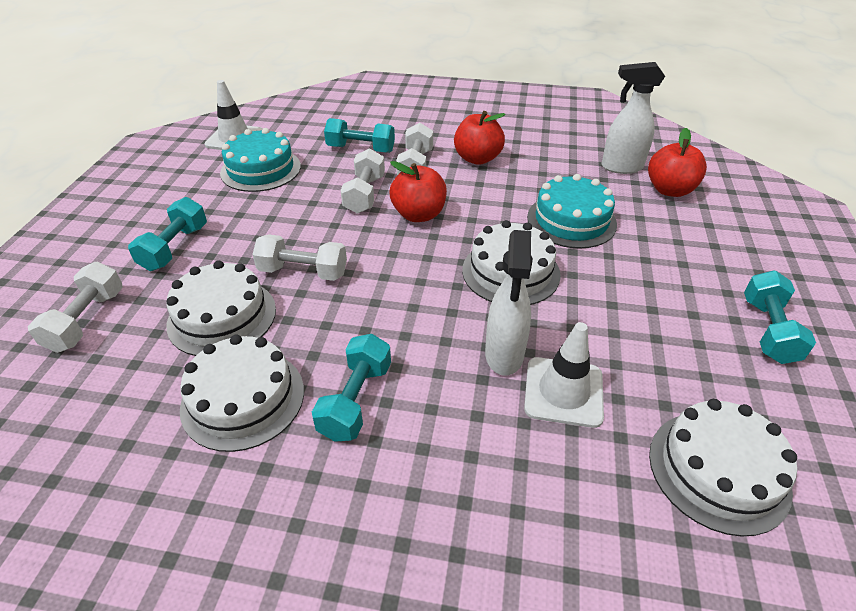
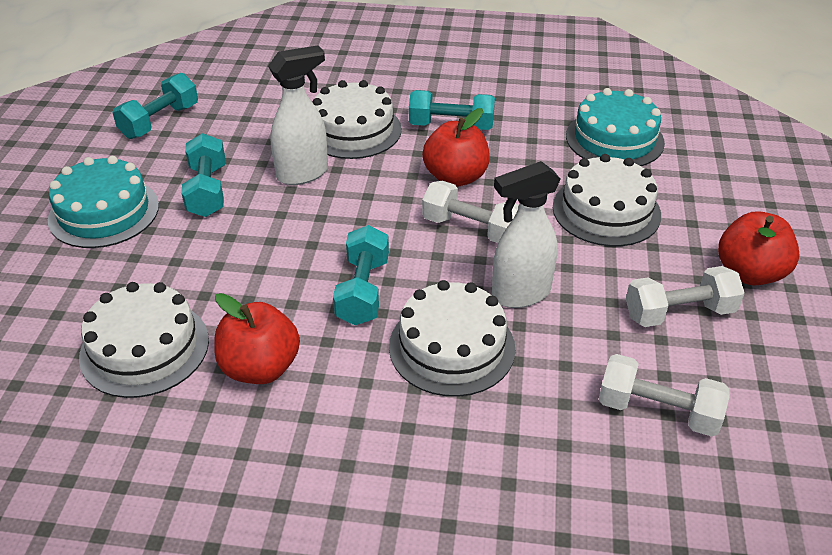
white dumbbell: 4 -> 3
white traffic cone: 2 -> 0

